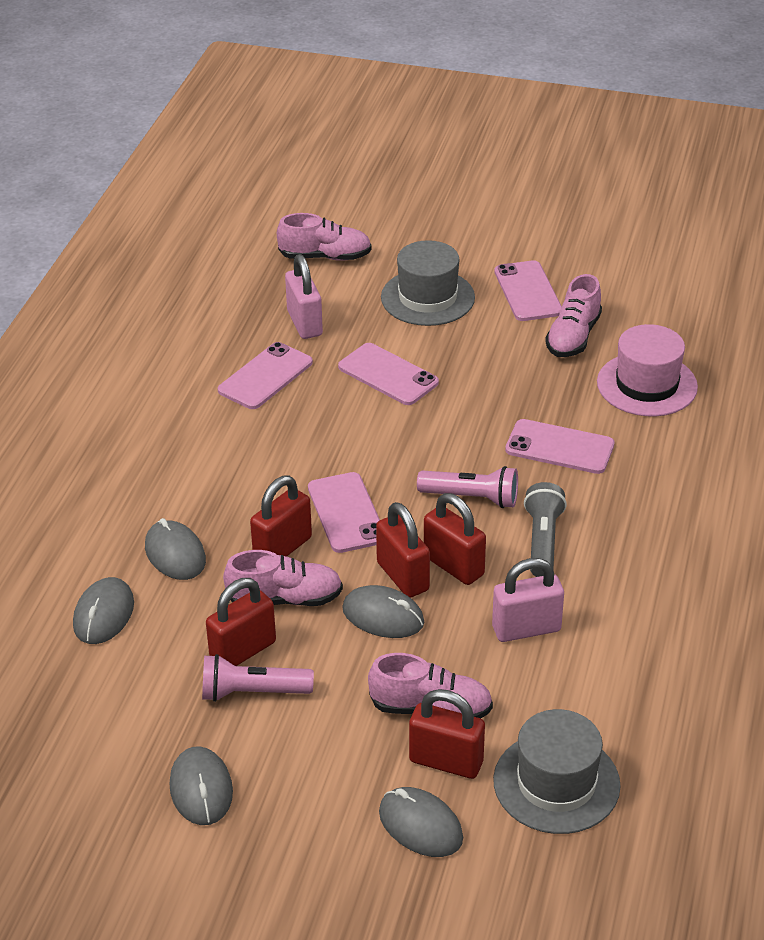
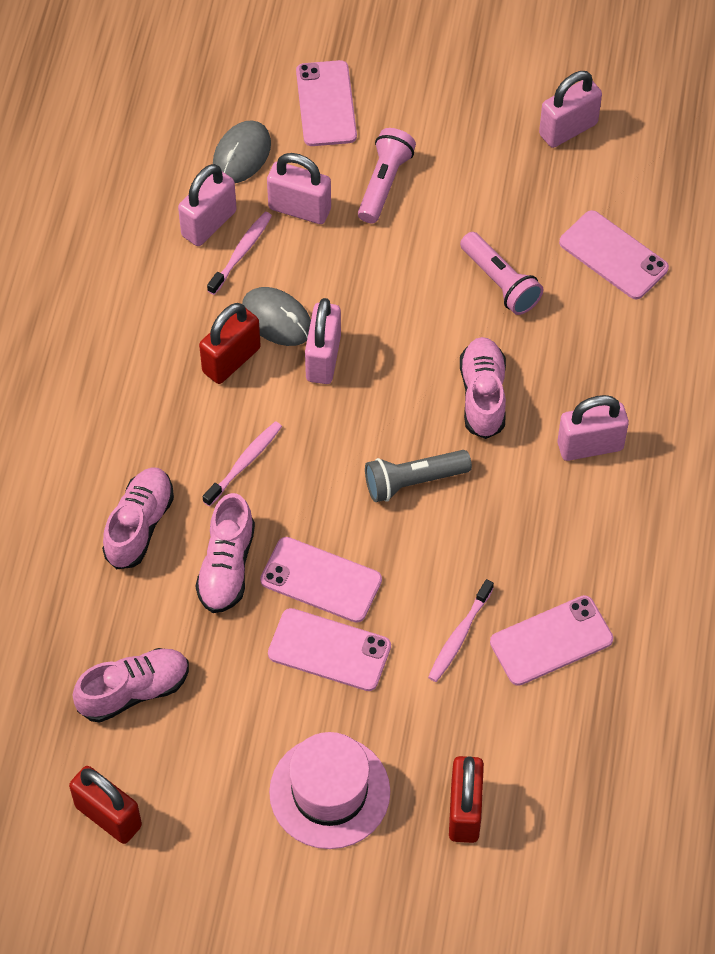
grey hat: 2 -> 0
grey mouse: 5 -> 2
pink padlock: 2 -> 5
pink toothbrush: 0 -> 3
red padlock: 5 -> 3

